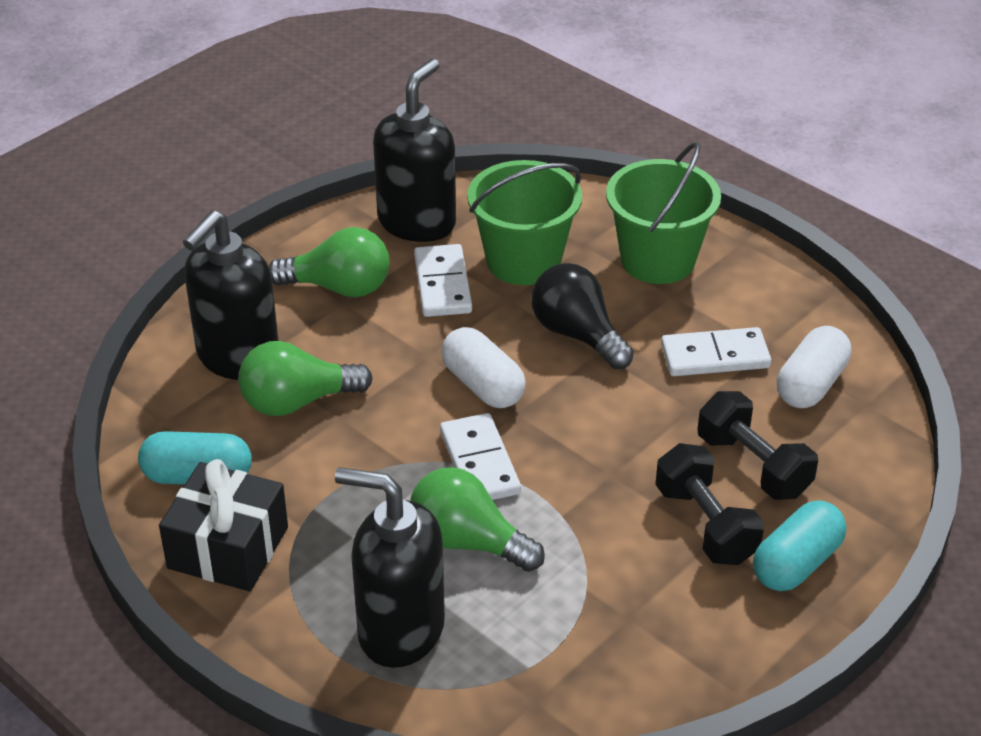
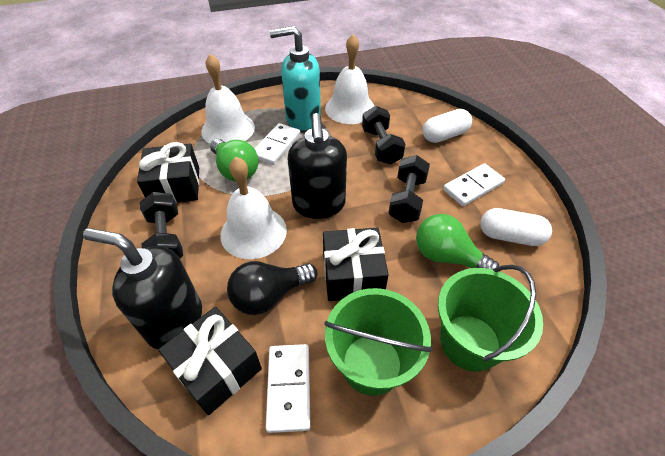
black dumbbell: 2 -> 3
black gift: 1 -> 3
black soap dispenser: 3 -> 2
green light bulb: 3 -> 2
turquoise capsule: 2 -> 0
turquoise soap dispenser: 0 -> 1
white bell: 0 -> 3

